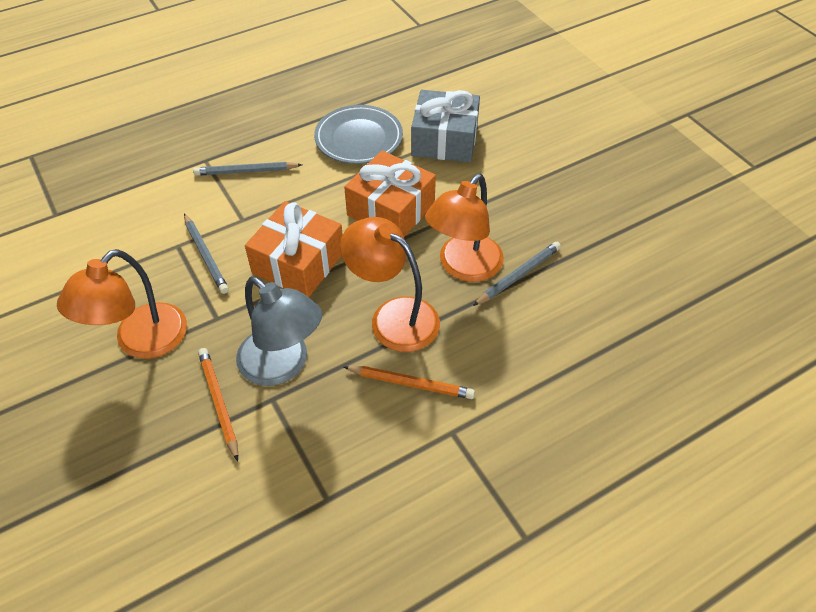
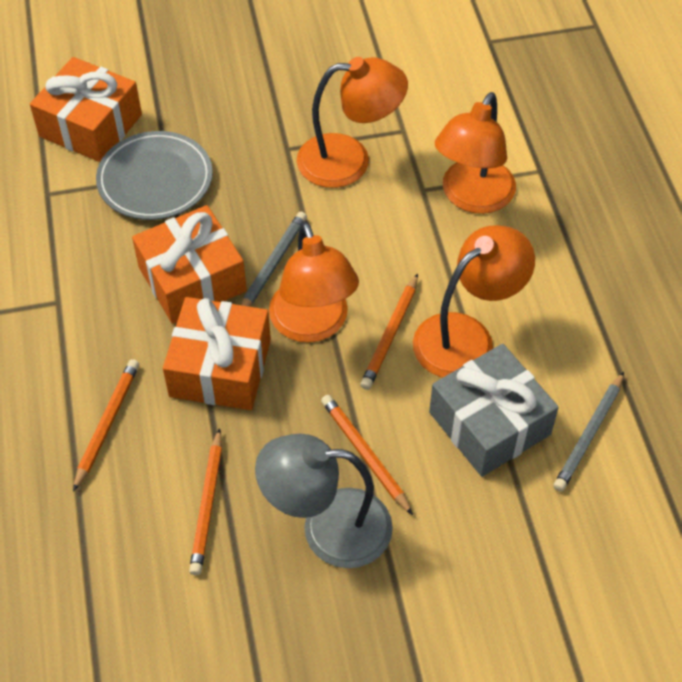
grey pencil: 3 -> 2
orange gift: 2 -> 3
orange lamp: 3 -> 4
orange pencil: 2 -> 4

